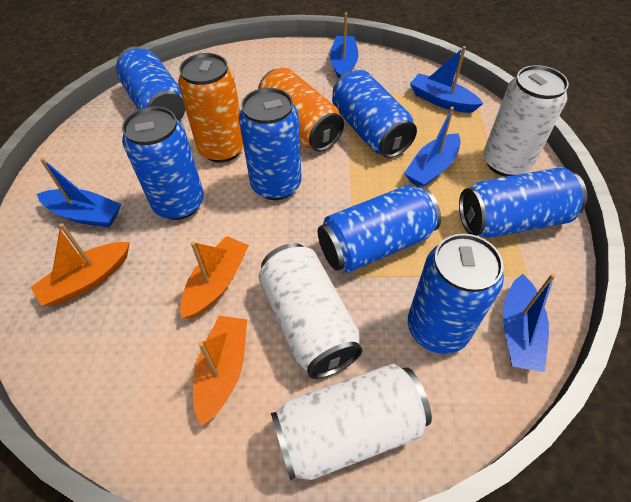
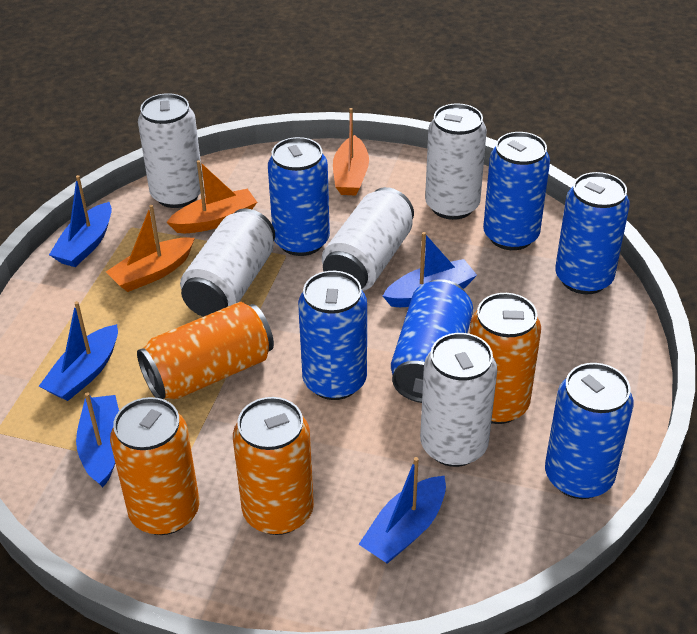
blue can: 7 -> 6
orange can: 2 -> 4
white can: 3 -> 5

